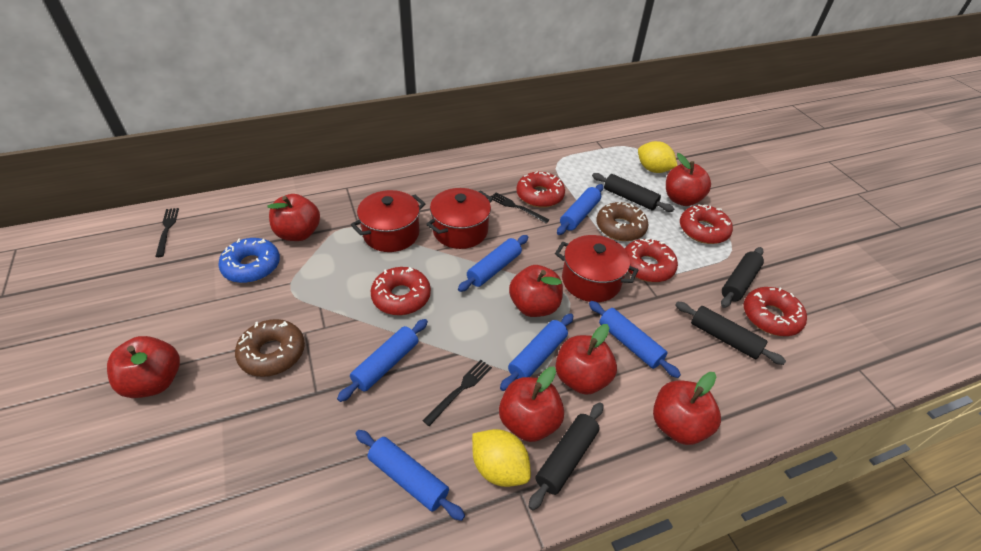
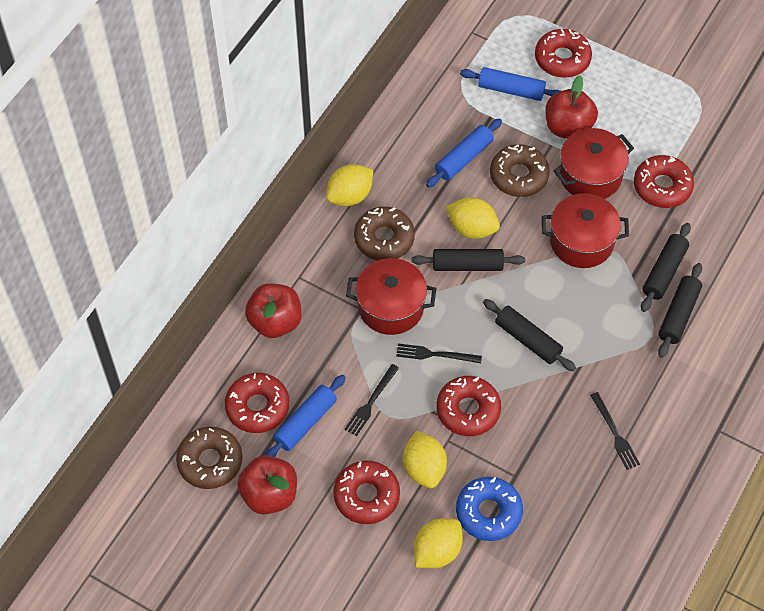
blue rolling pin: 6 -> 3
brown donut: 2 -> 3
red apple: 7 -> 3
yellow lemon: 2 -> 4

